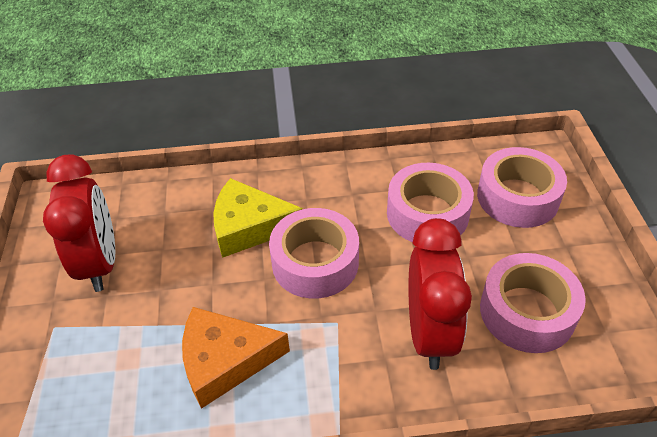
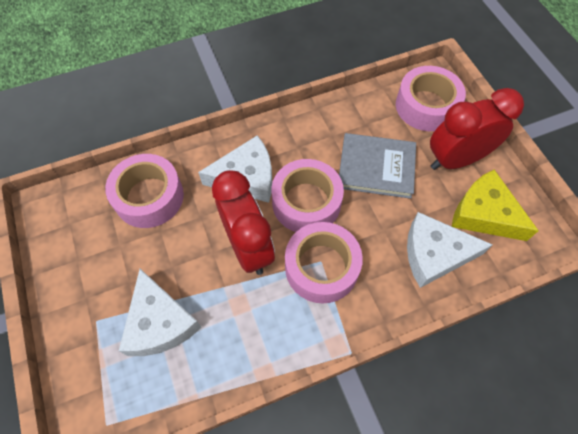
grey book: 0 -> 1
orange cheese: 1 -> 0
white cheese: 0 -> 3

